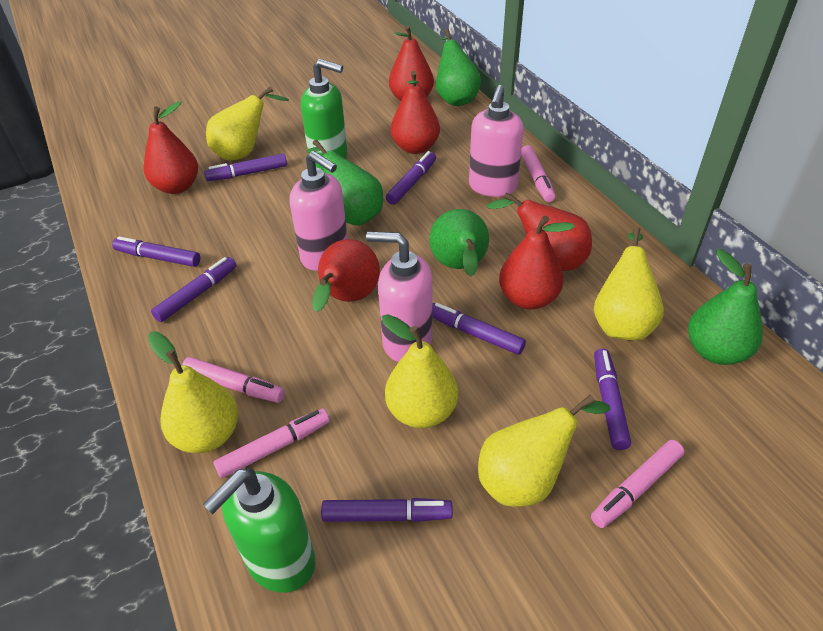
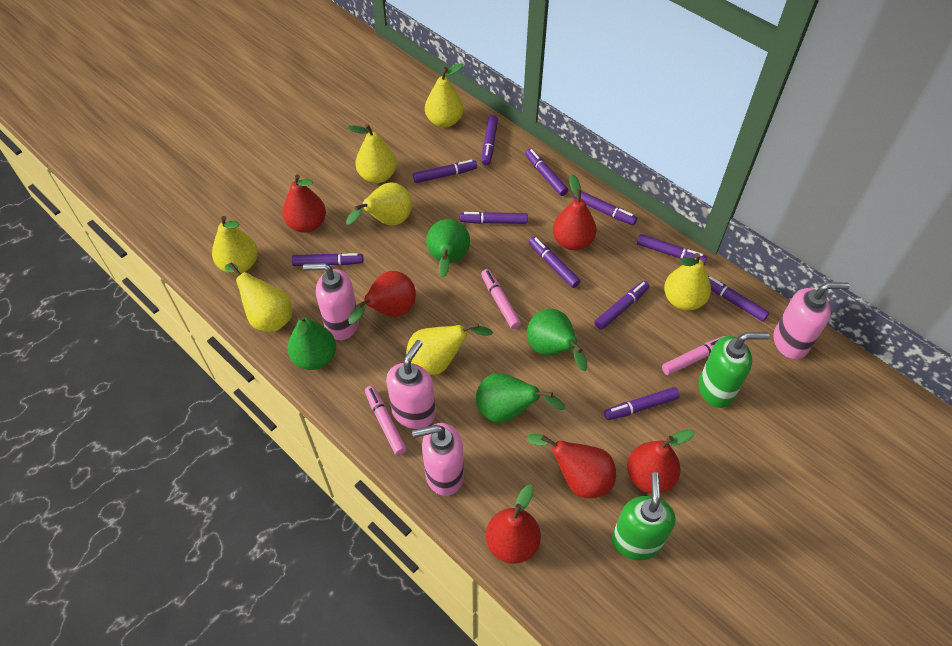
pink marker: 4 -> 3
pink soap dispenser: 3 -> 4
purple marker: 7 -> 11
yellow pear: 5 -> 7

